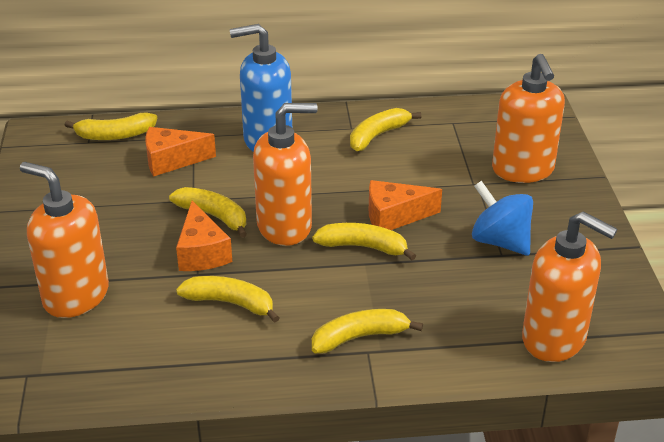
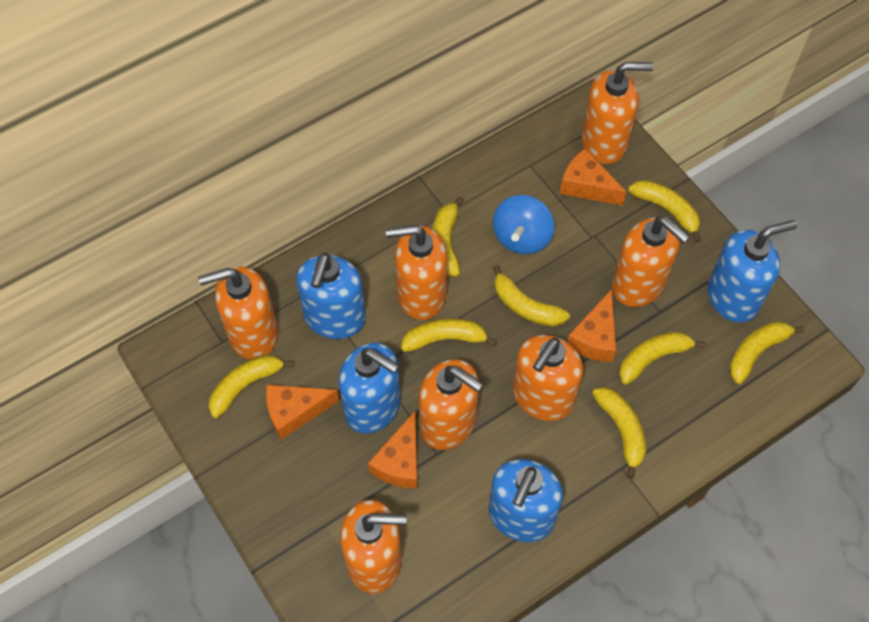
blue soap dispenser: 1 -> 4
orange cheese: 3 -> 4
orange soap dispenser: 4 -> 7
yellow banana: 6 -> 8

